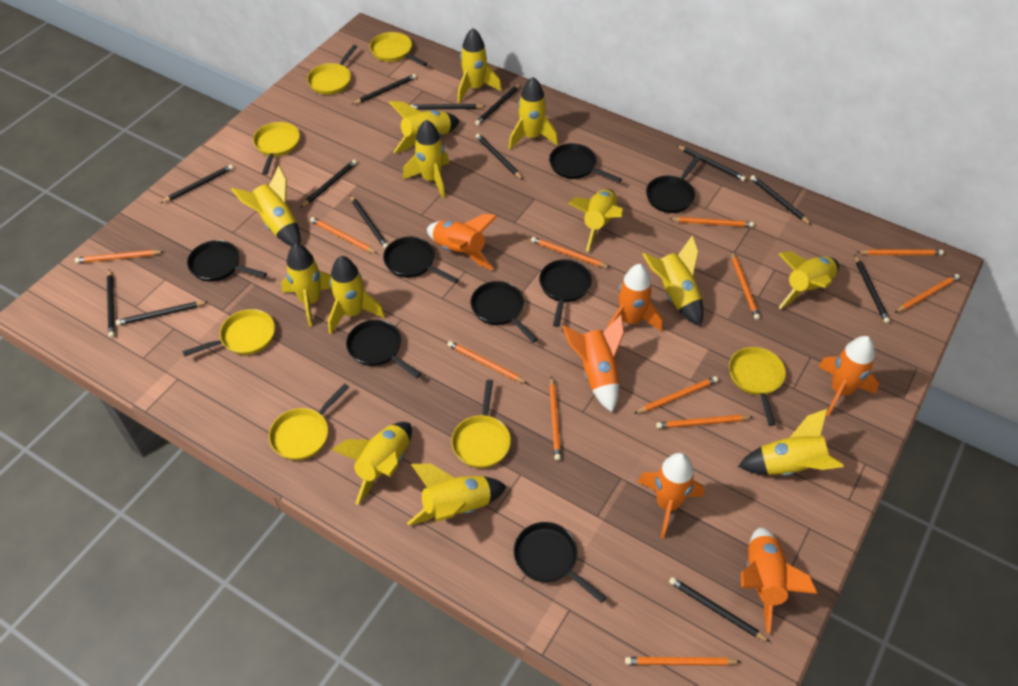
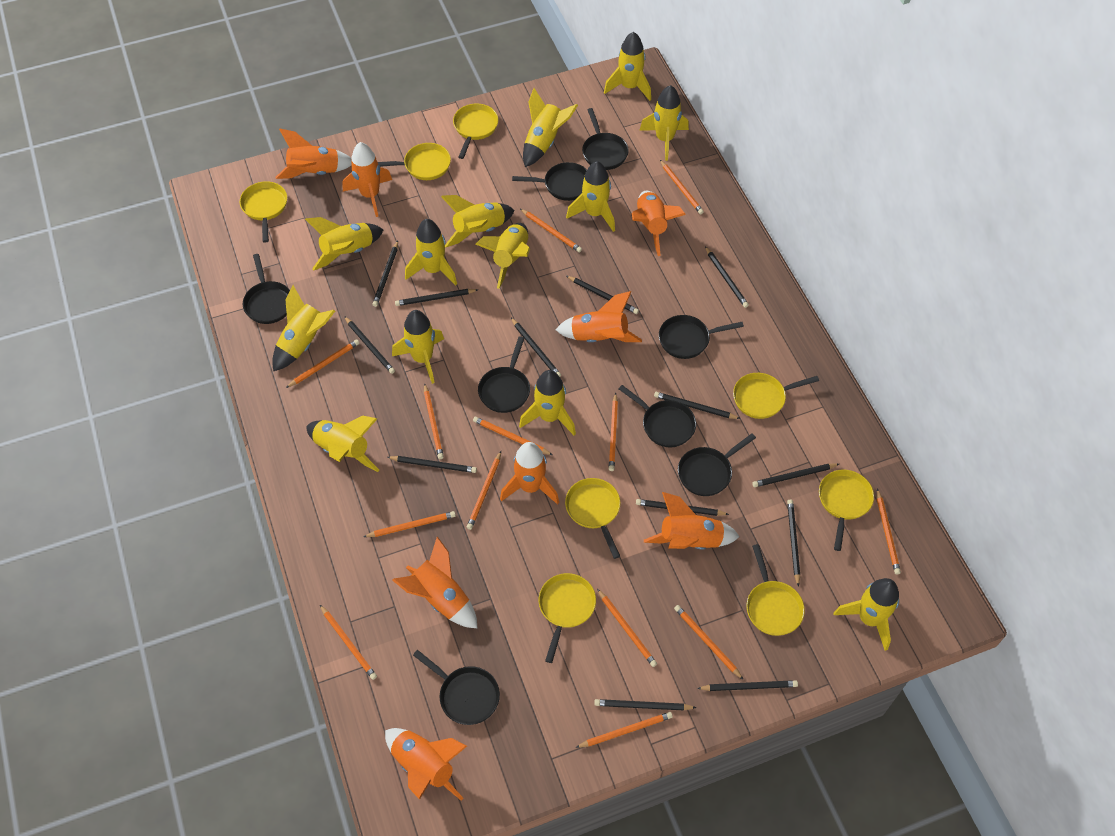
orange pencil: 12 -> 13
orange rocket: 6 -> 8
yellow pan: 7 -> 8

